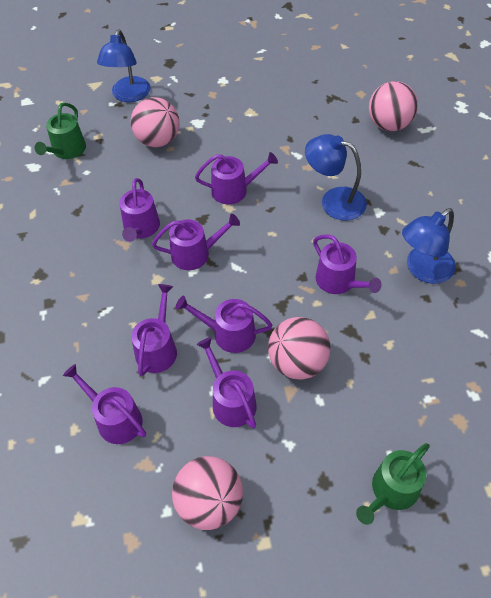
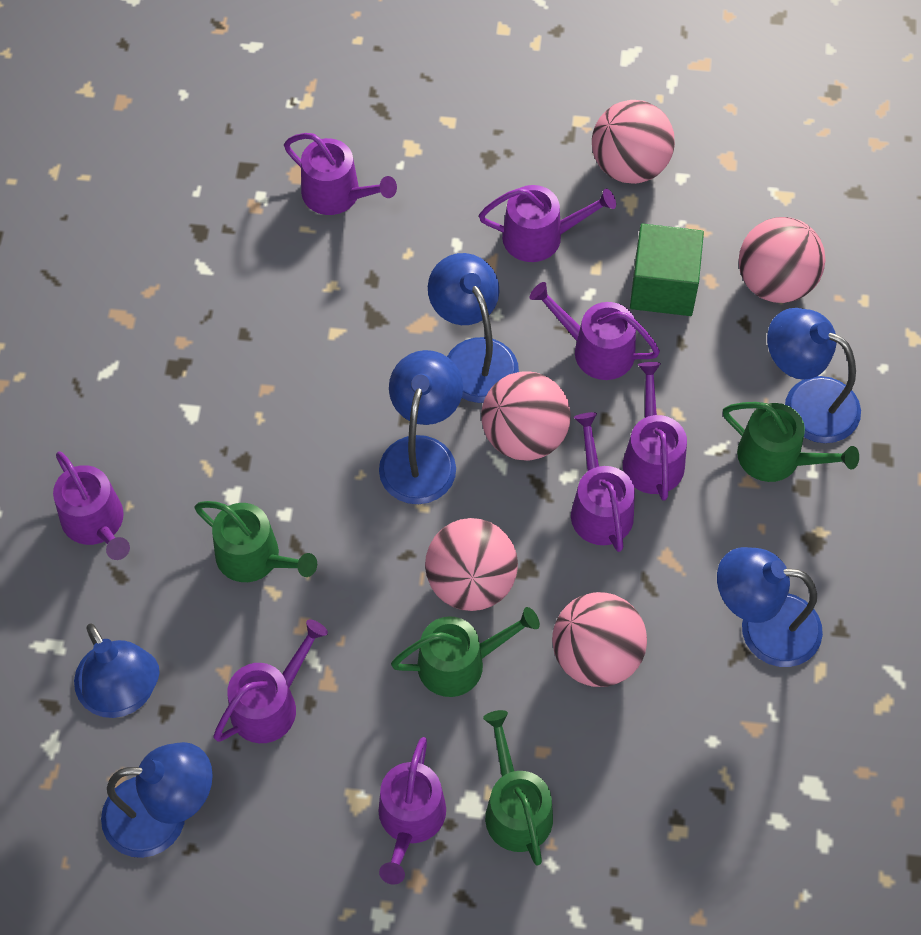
blue lamp: 3 -> 6
green cube: 0 -> 1
green watering can: 2 -> 4
pink ball: 4 -> 5

